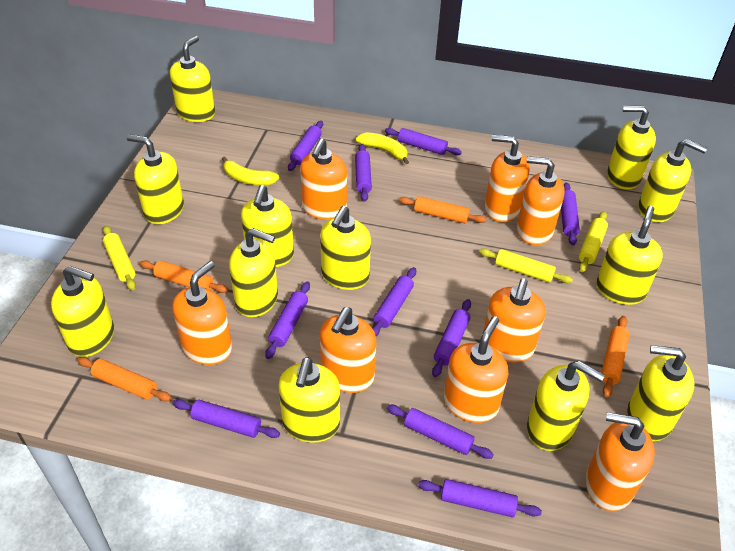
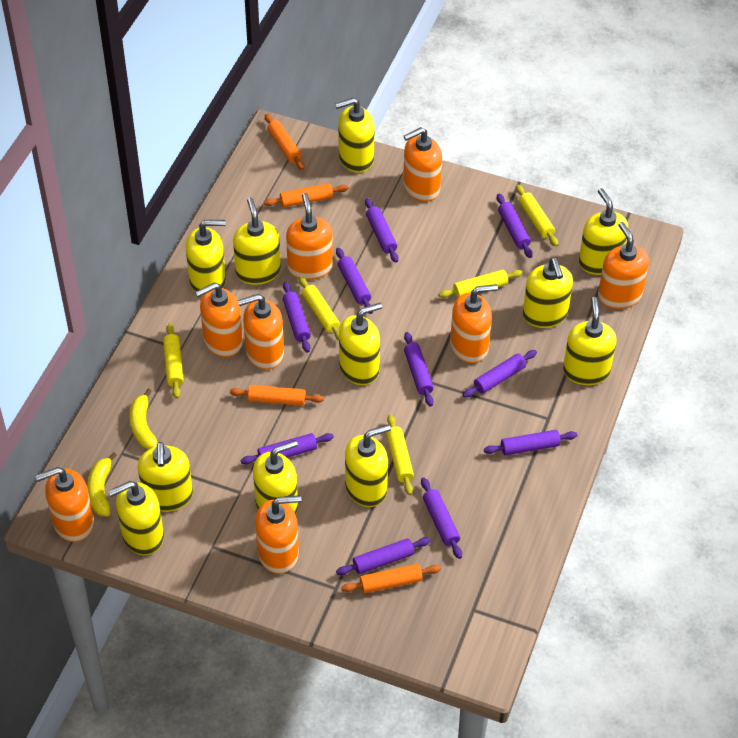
yellow rolling pin: 3 -> 5
yellow soap dispenser: 12 -> 11

